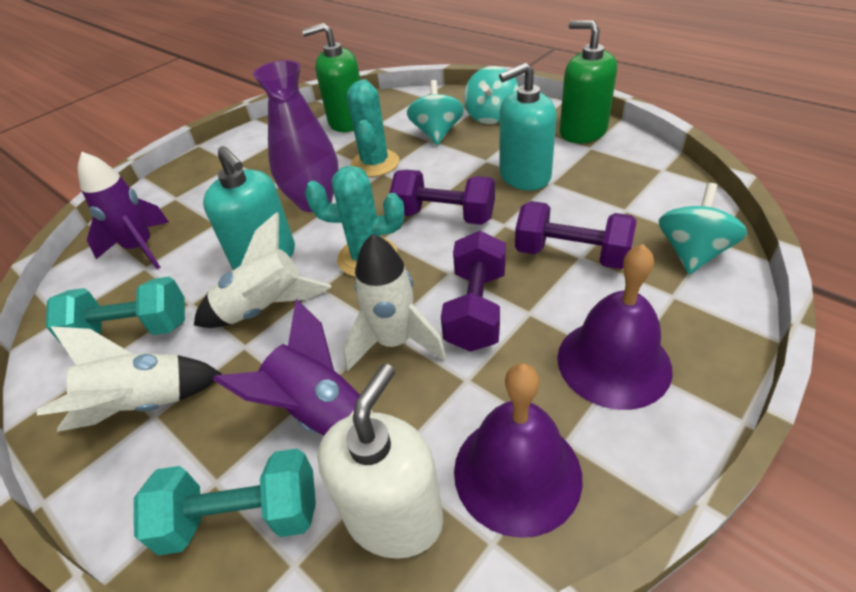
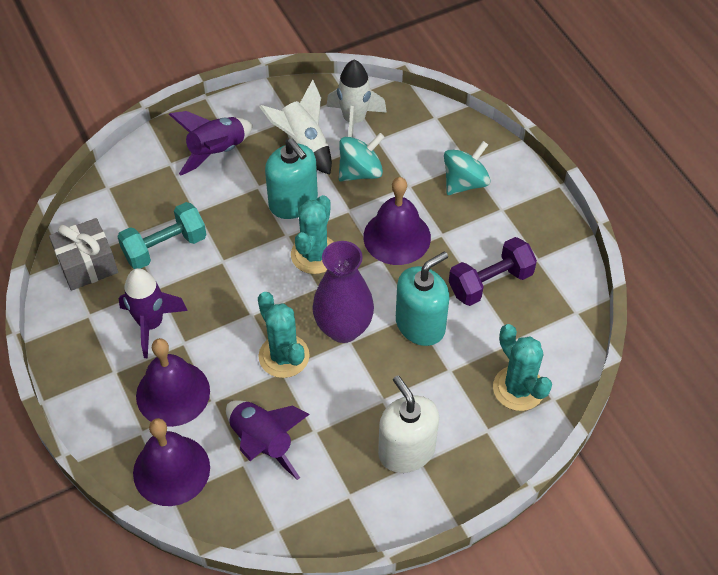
green soap dispenser: 2 -> 0
grey gift: 0 -> 1
purple bell: 2 -> 3
purple dumbbell: 3 -> 1
purple rocket: 2 -> 3
turquoise cactus: 2 -> 3
turquoise dumbbell: 2 -> 1
turquoise spinning top: 3 -> 2
white rocket: 3 -> 2

